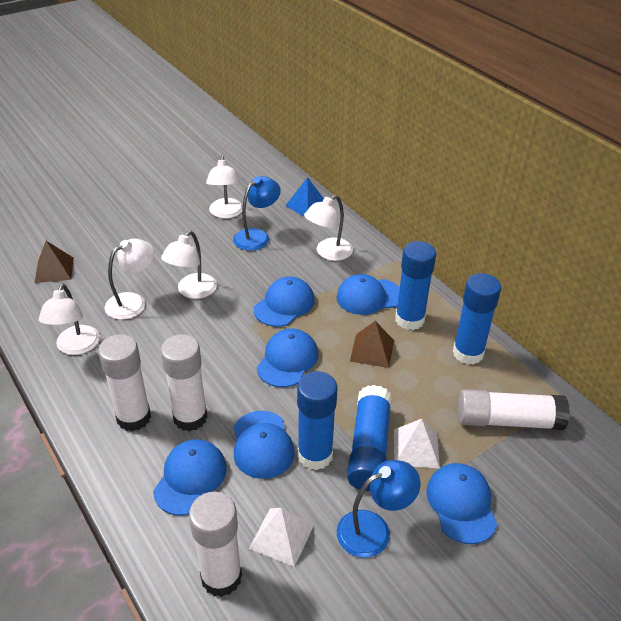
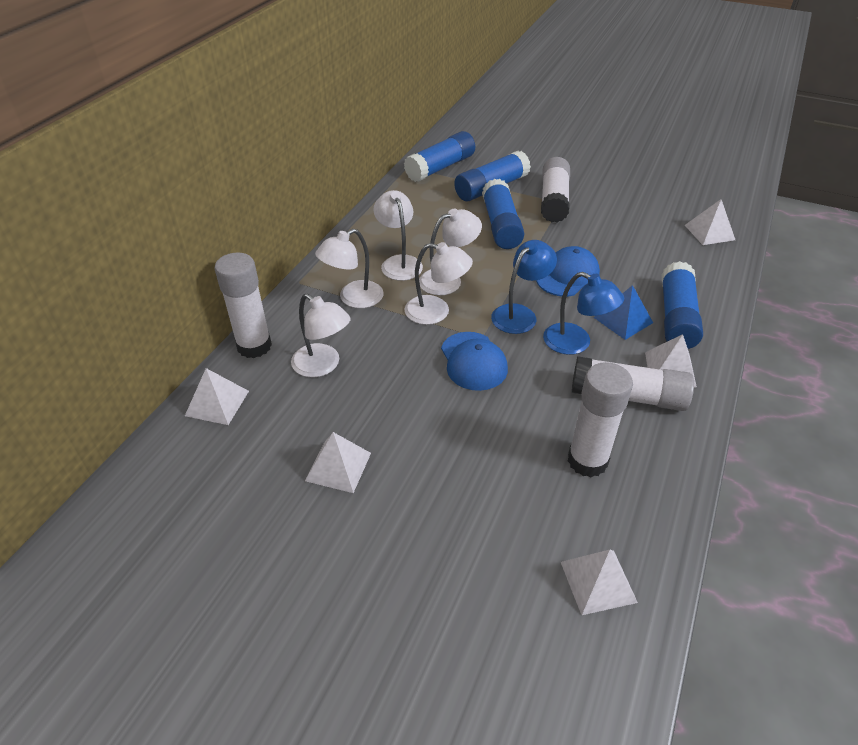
blue cap: 6 -> 2
brown pyramid: 2 -> 0
white pyramid: 2 -> 5

